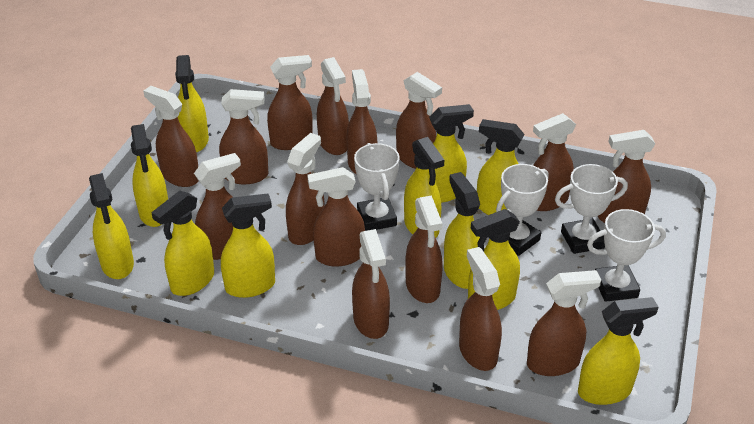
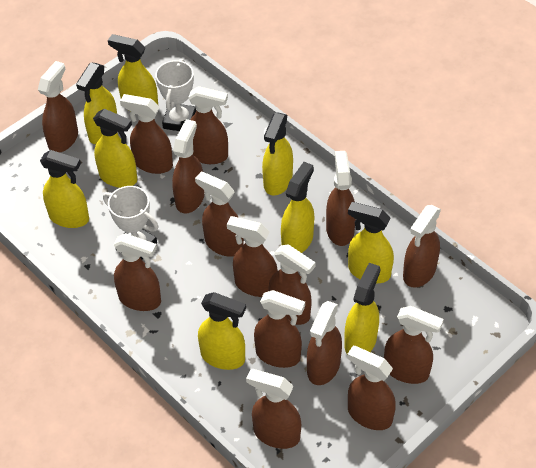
white trophy: 4 -> 2
yellow spray bottle: 11 -> 9

